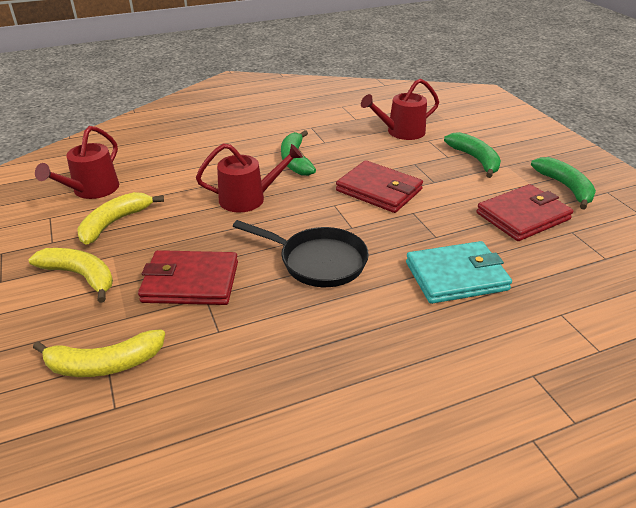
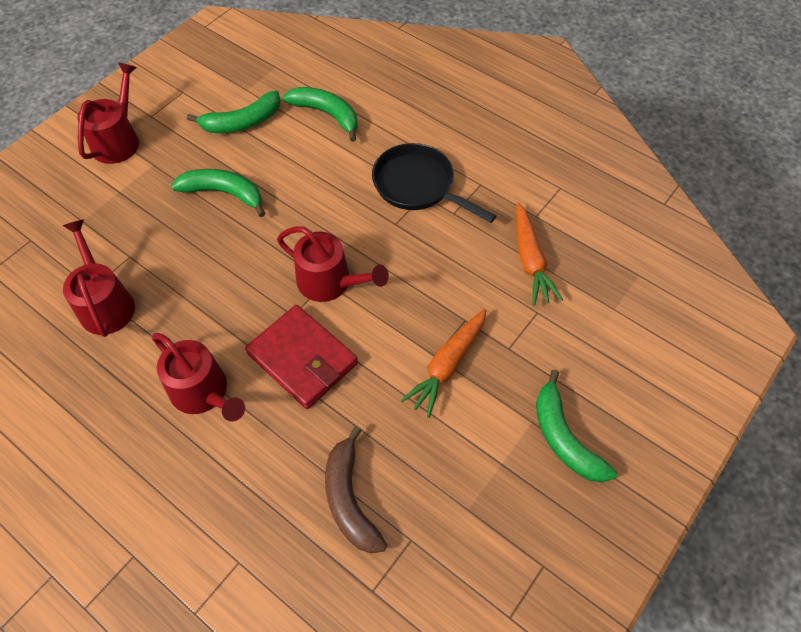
brown banana: 0 -> 1
green banana: 3 -> 4
orange carrot: 0 -> 2
red wallet: 3 -> 1
red watering can: 3 -> 4
turquoise wallet: 1 -> 0
yellow banana: 3 -> 0

